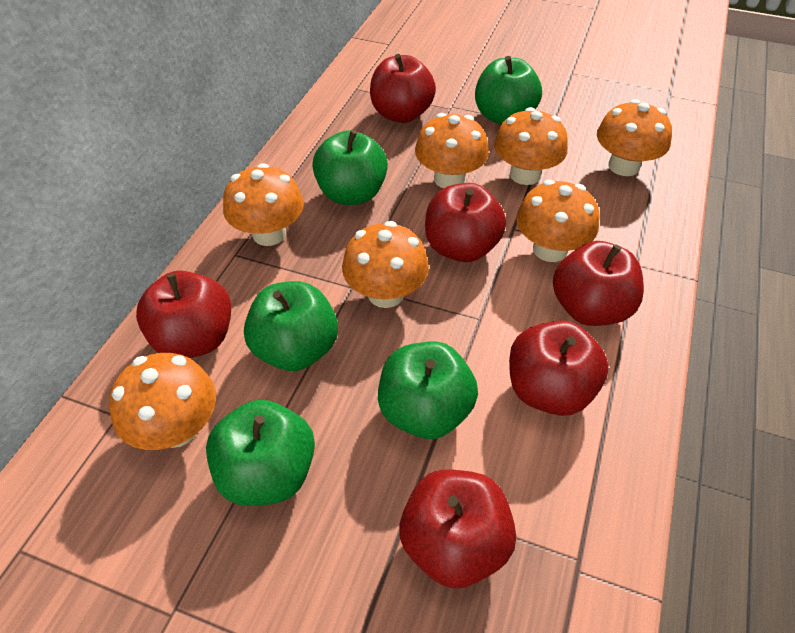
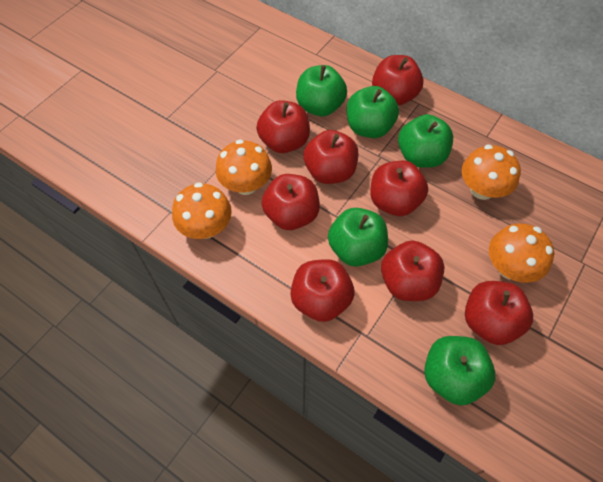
orange mushroom: 7 -> 4
red apple: 6 -> 8

